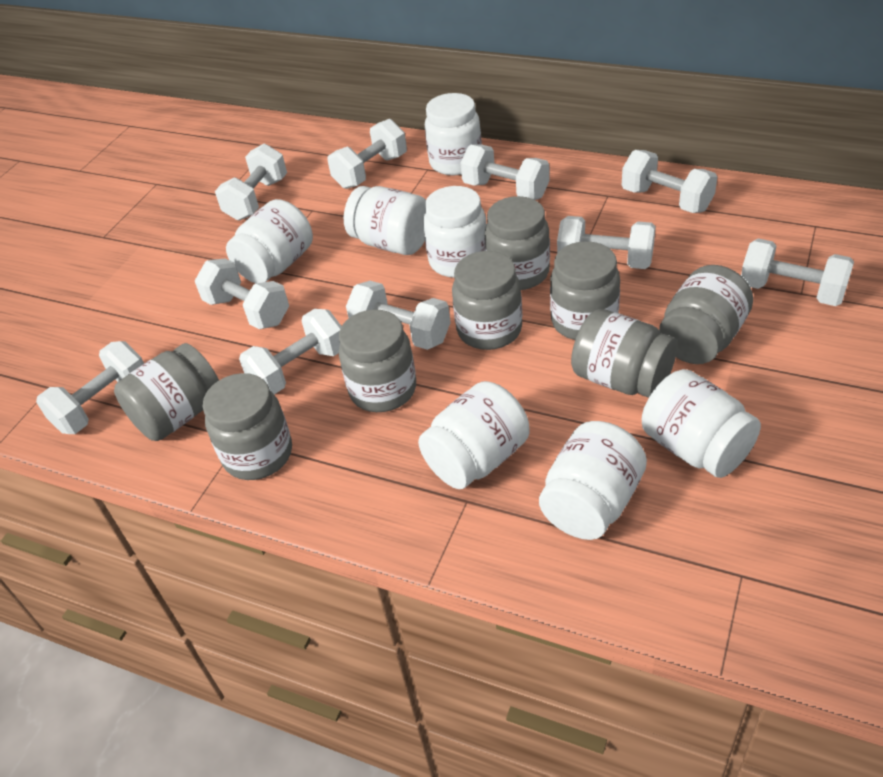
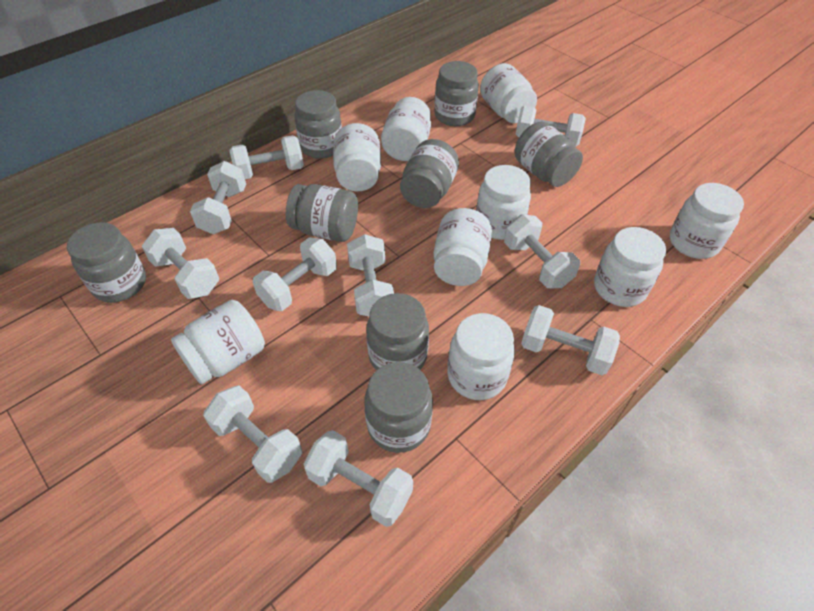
white jar: 7 -> 9

